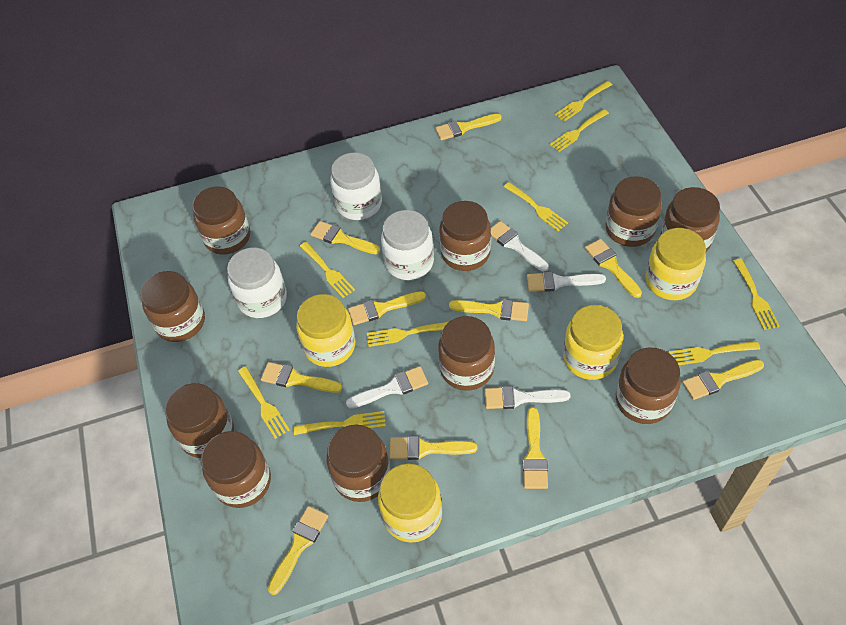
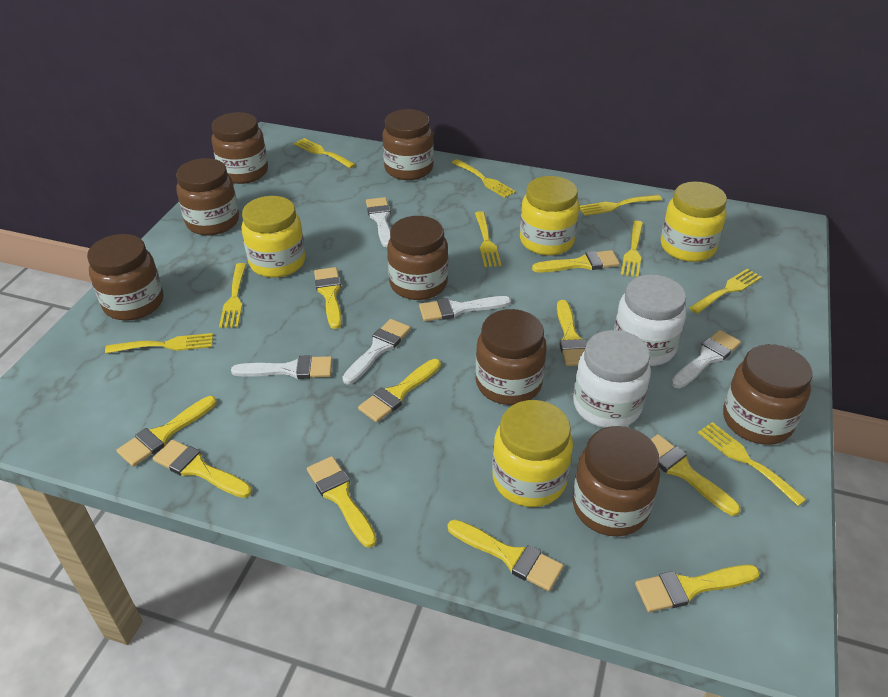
brown jar: 10 -> 8
white brush: 4 -> 5
white jar: 3 -> 2

